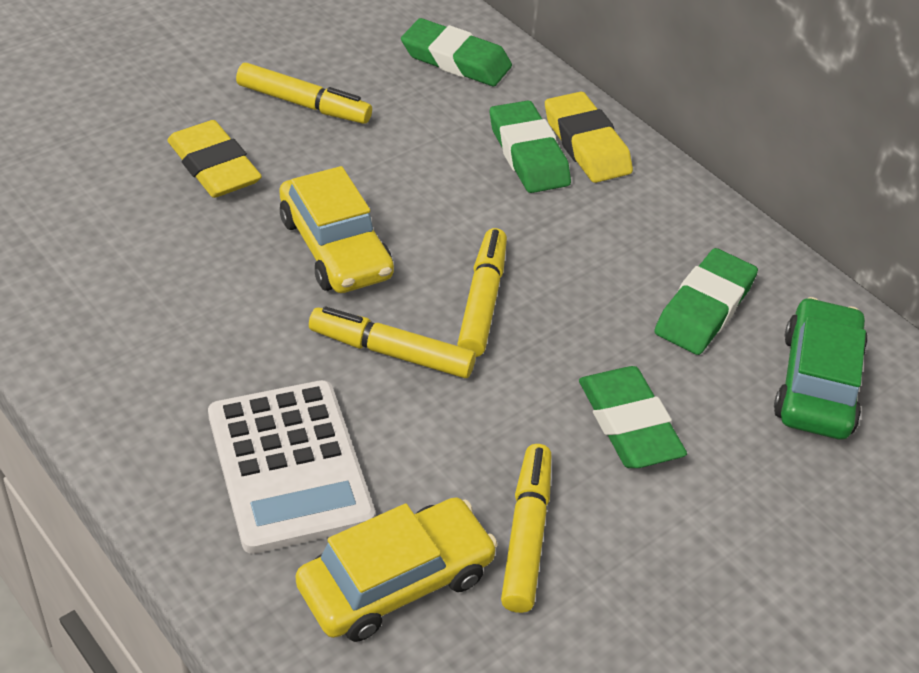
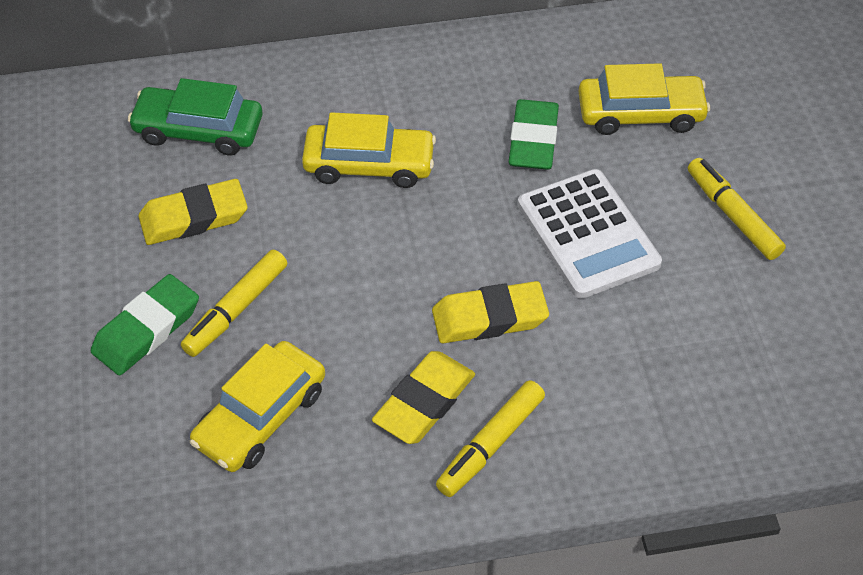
green eraser: 4 -> 2
yellow car: 2 -> 3
yellow eraser: 2 -> 3
yellow marker: 4 -> 3

